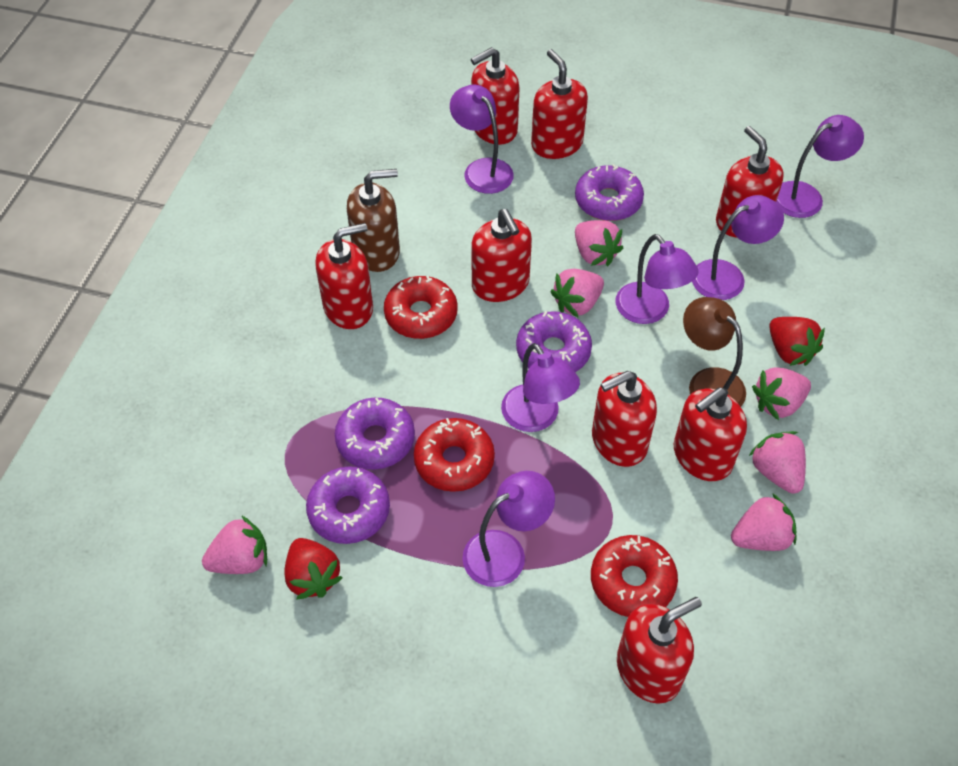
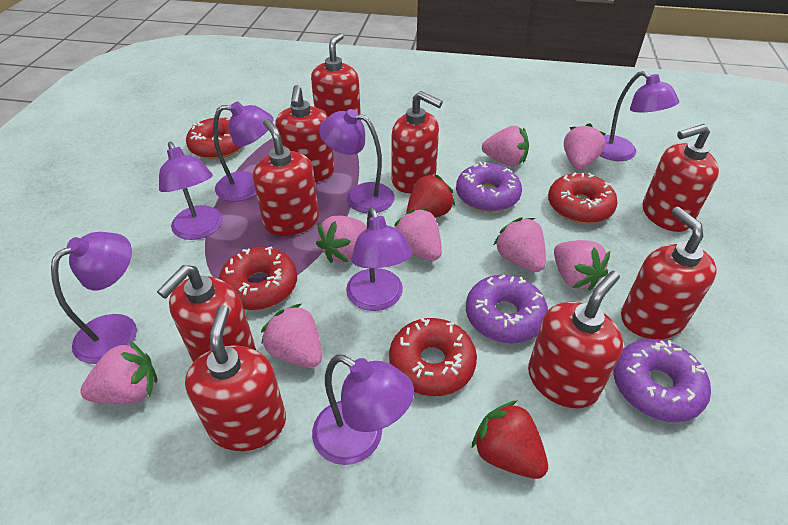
brown lamp: 1 -> 0
brown soap dispenser: 1 -> 0
pink strawberry: 6 -> 8
purple donut: 4 -> 3
purple lamp: 6 -> 7
red donut: 3 -> 4
red soap dispenser: 8 -> 9

